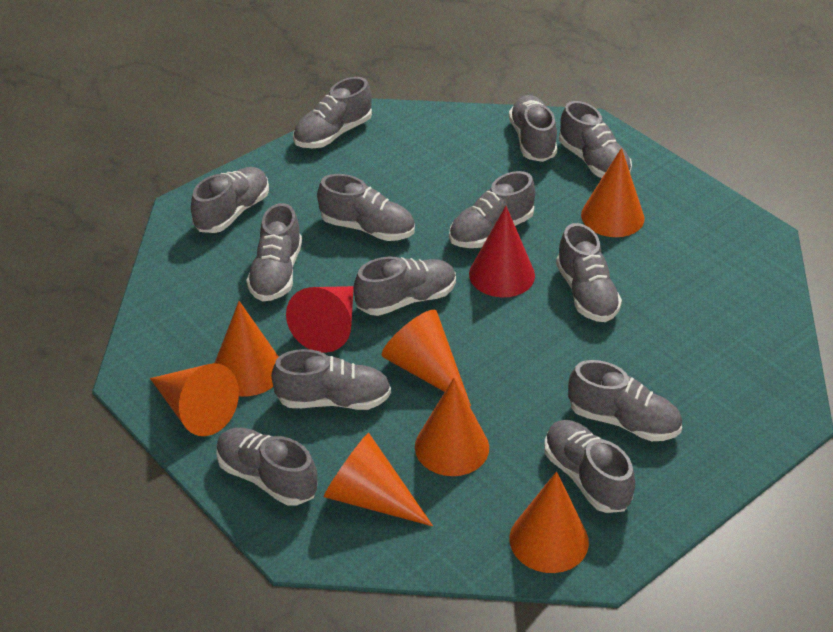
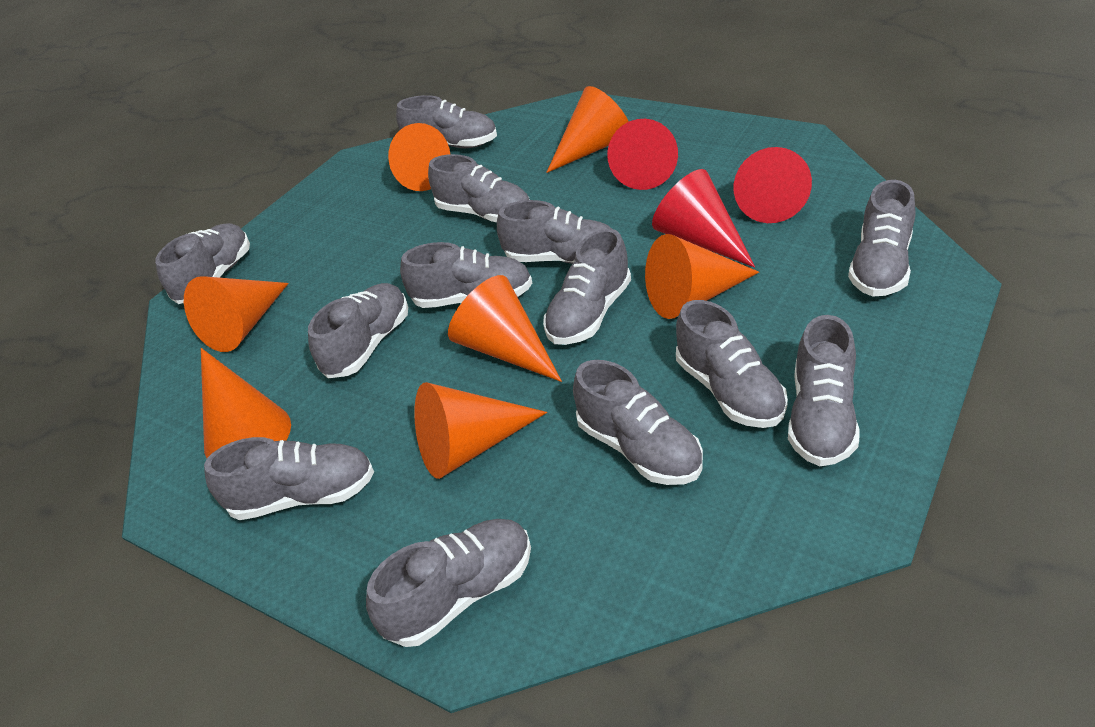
red cone: 2 -> 3

